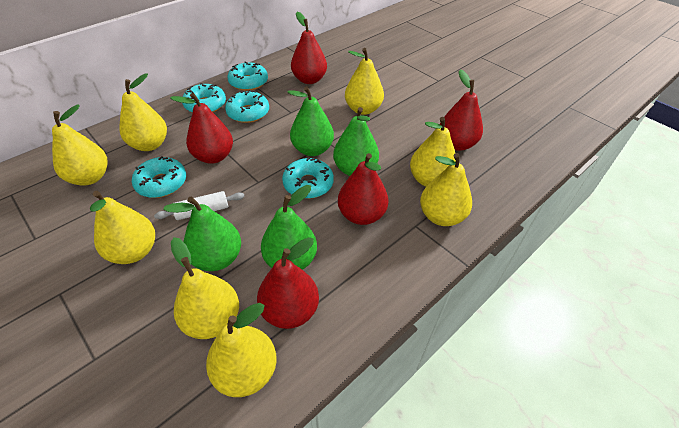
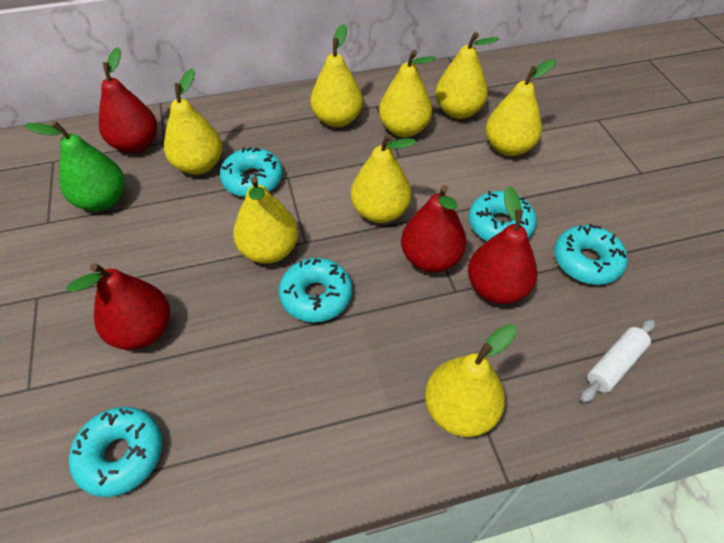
green pear: 4 -> 1
red pear: 5 -> 4

